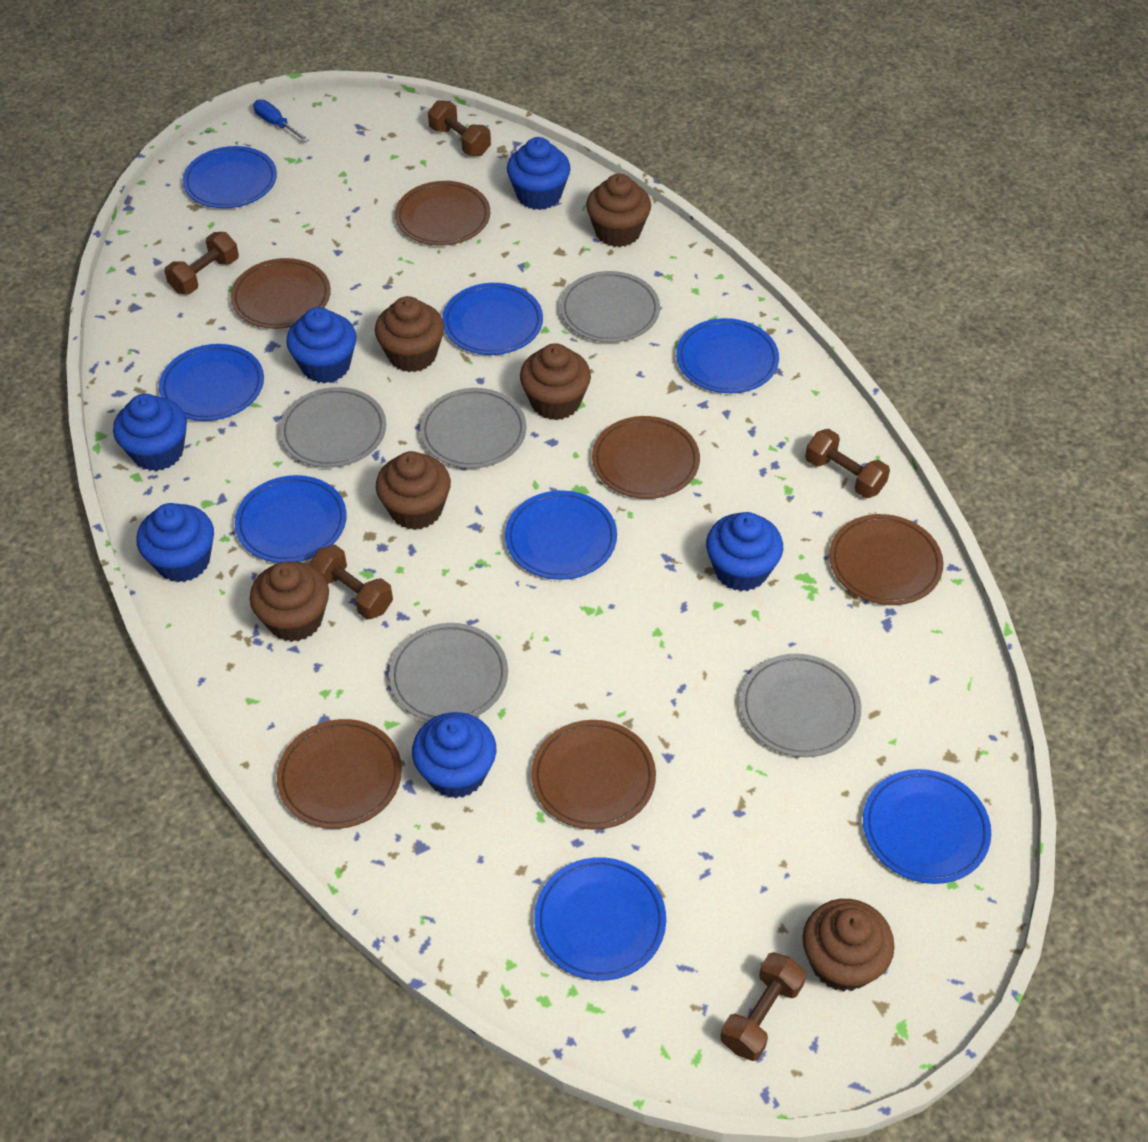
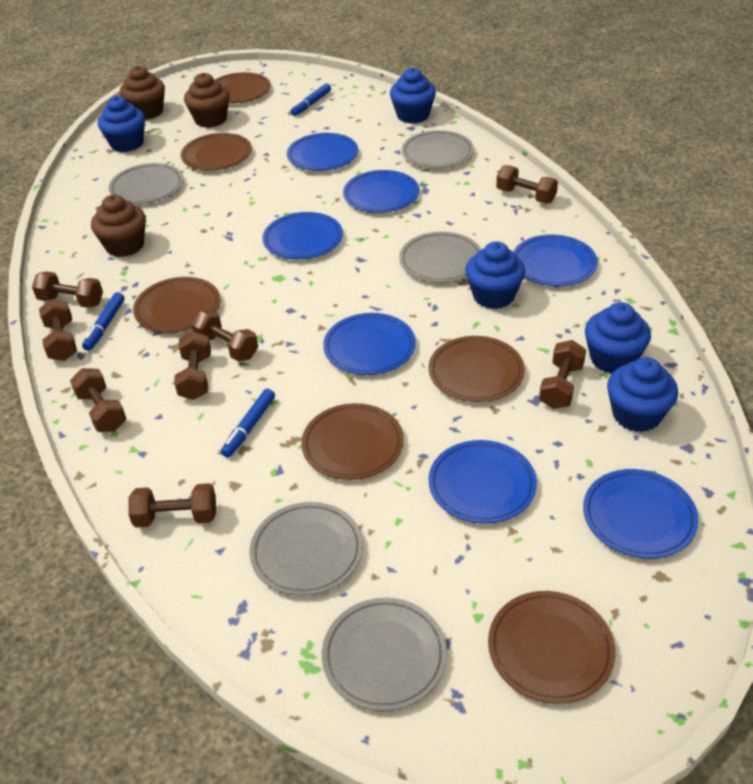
blue cupcake: 6 -> 5
blue marker: 0 -> 3
blue plate: 8 -> 7
blue screwdriver: 1 -> 0
brown cupcake: 6 -> 3
brown dumbbell: 5 -> 8

